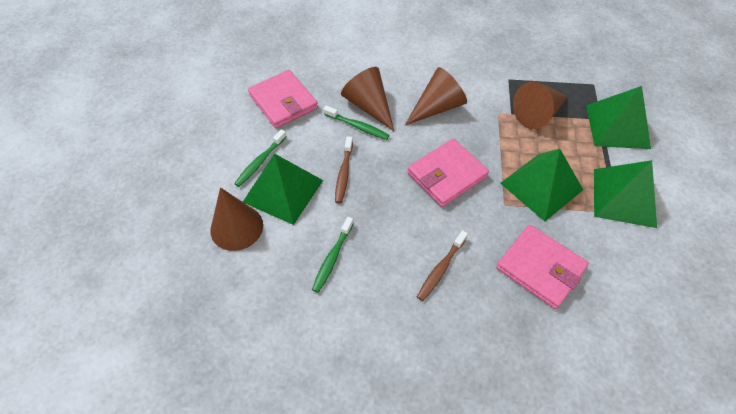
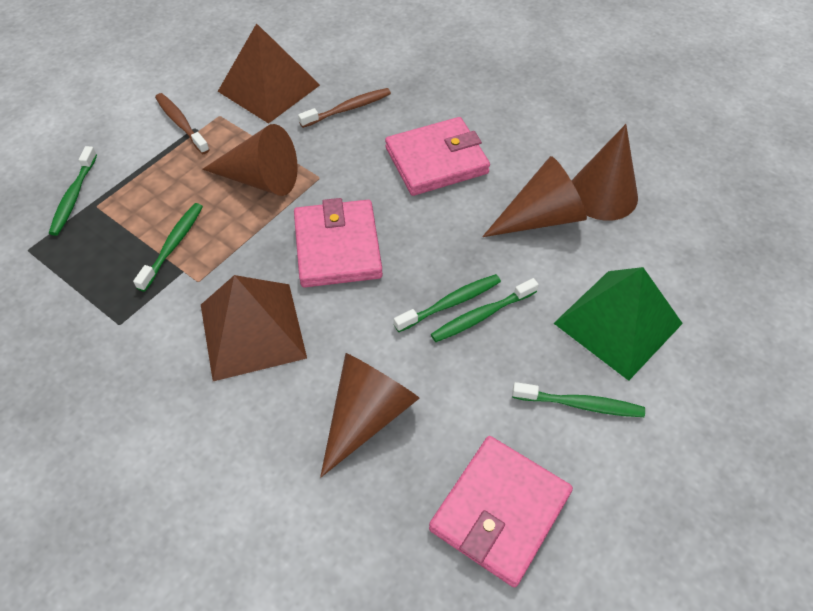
brown pyramid: 0 -> 2
green pyramid: 4 -> 1
green toothbrush: 3 -> 5

